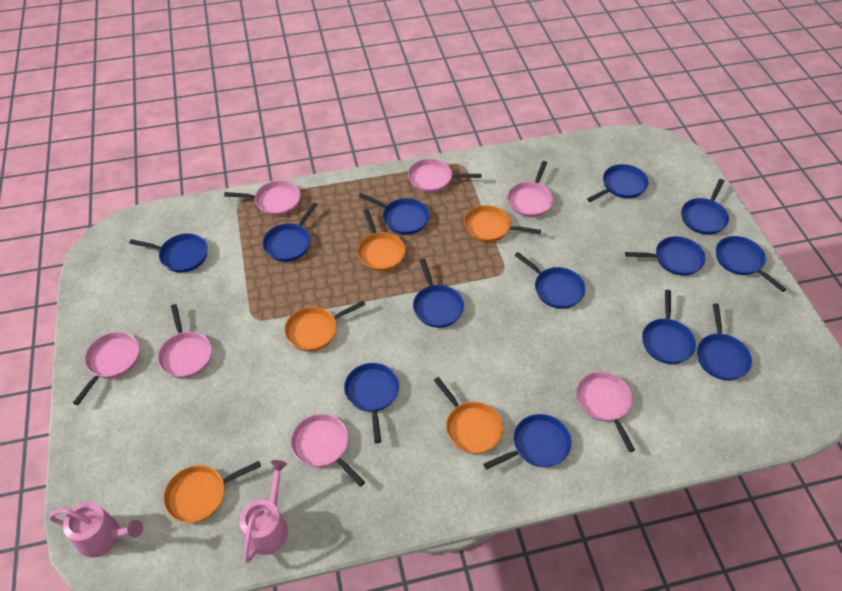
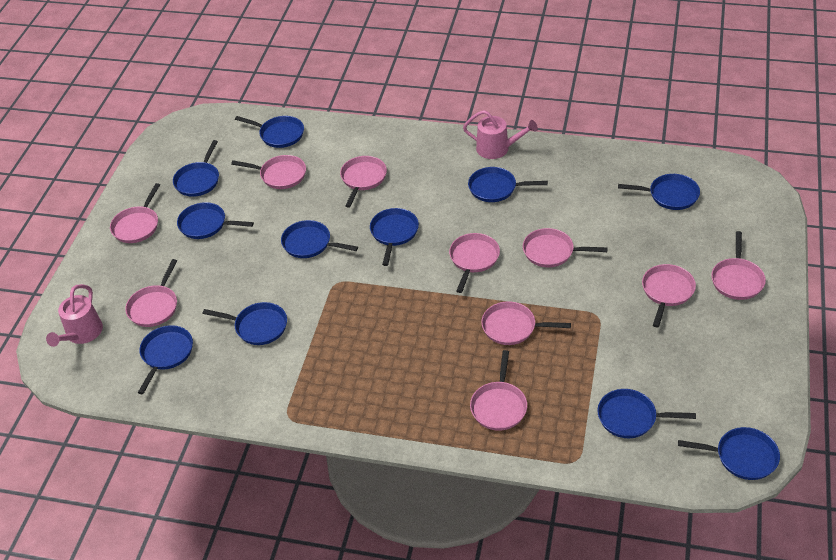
blue pan: 13 -> 11
orange pan: 5 -> 0
pink pan: 7 -> 10

